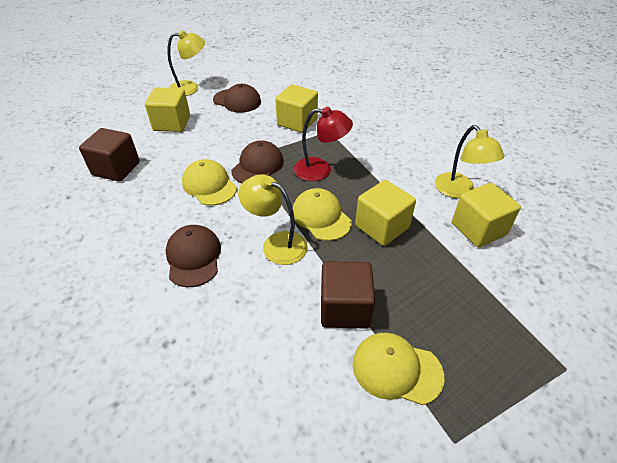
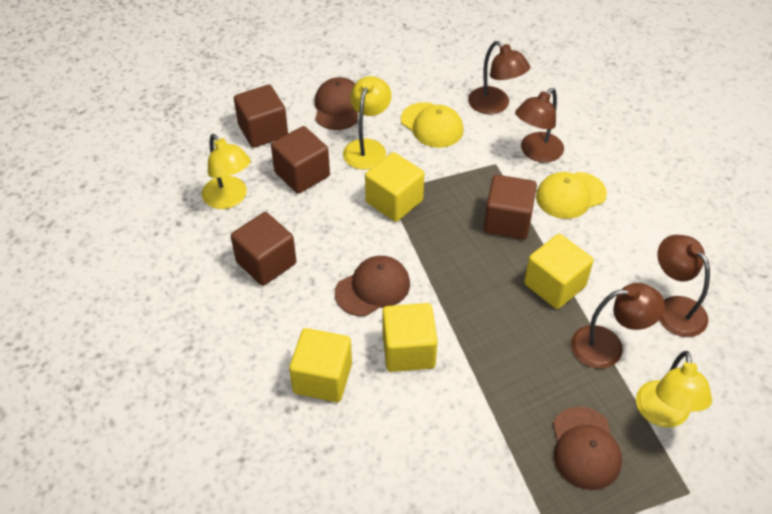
brown cube: 2 -> 4
brown lamp: 0 -> 4
red lamp: 1 -> 0
yellow cap: 3 -> 2

